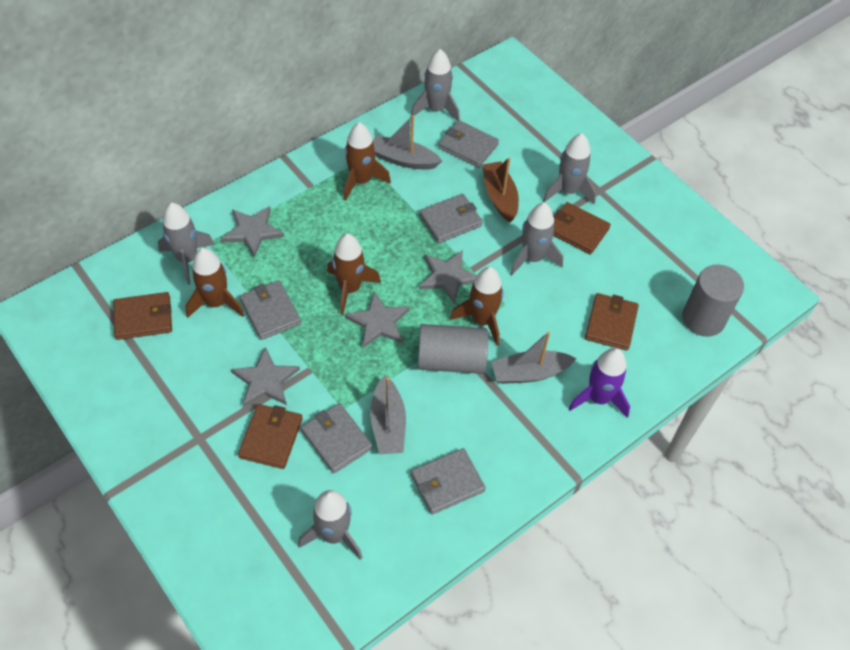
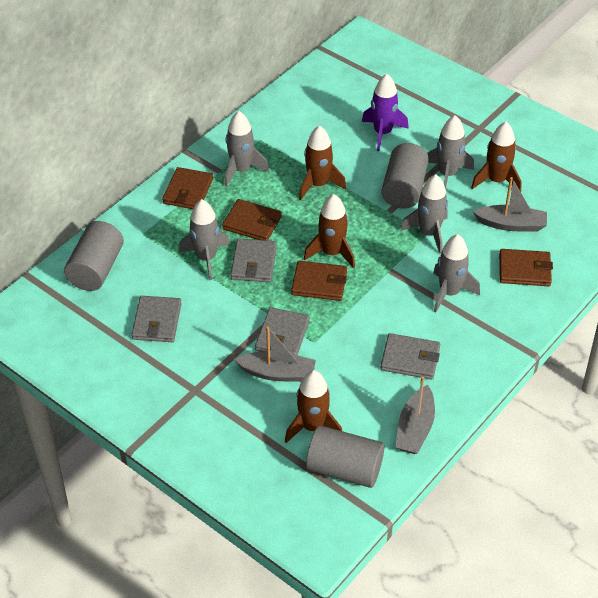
brown boat: 1 -> 0
grey cylinder: 2 -> 3
grey star: 4 -> 0
grey wallet: 5 -> 4

